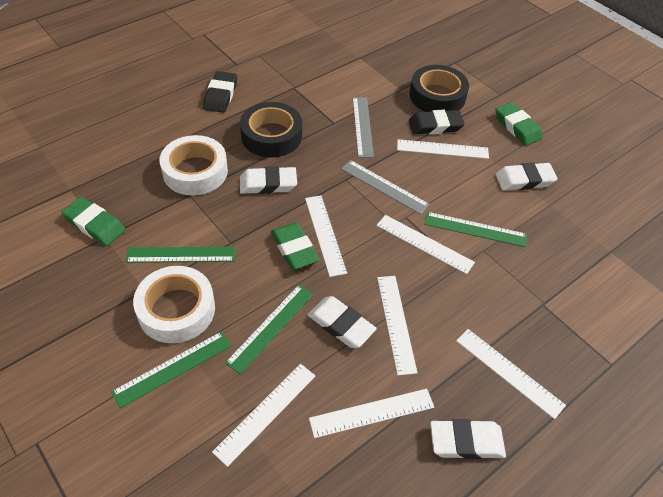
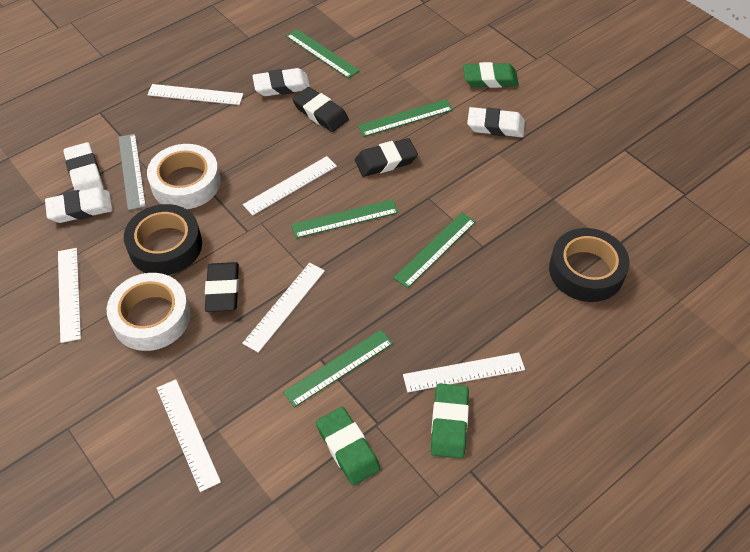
black eraser: 2 -> 3
green ruler: 4 -> 5
grey ruler: 2 -> 1
white ruler: 7 -> 6

